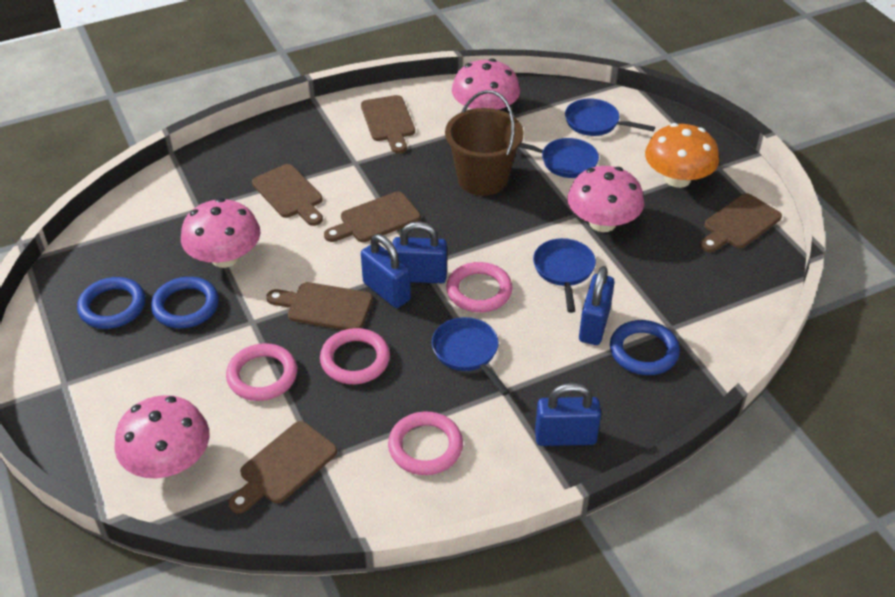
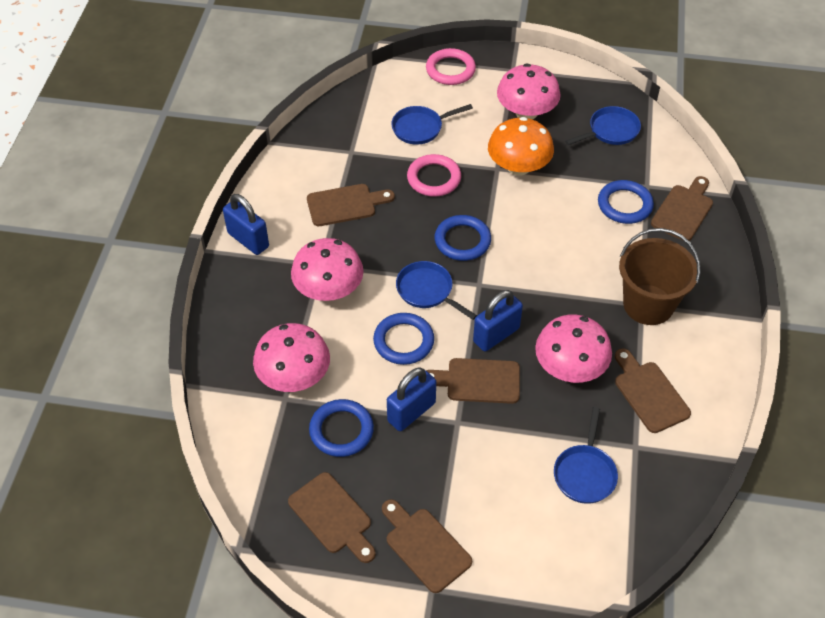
blue padlock: 4 -> 3
blue ring: 3 -> 4
pink ring: 4 -> 2

